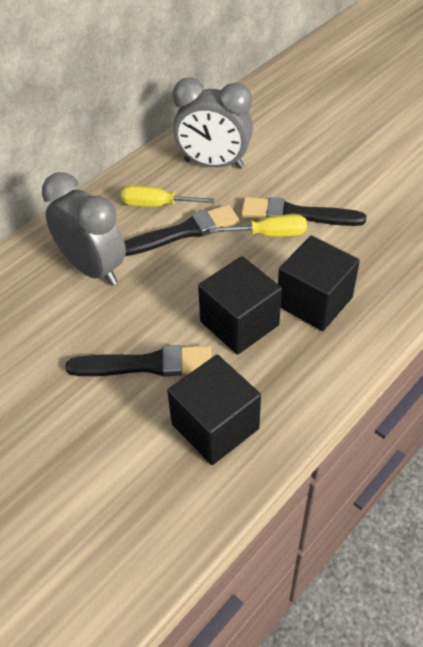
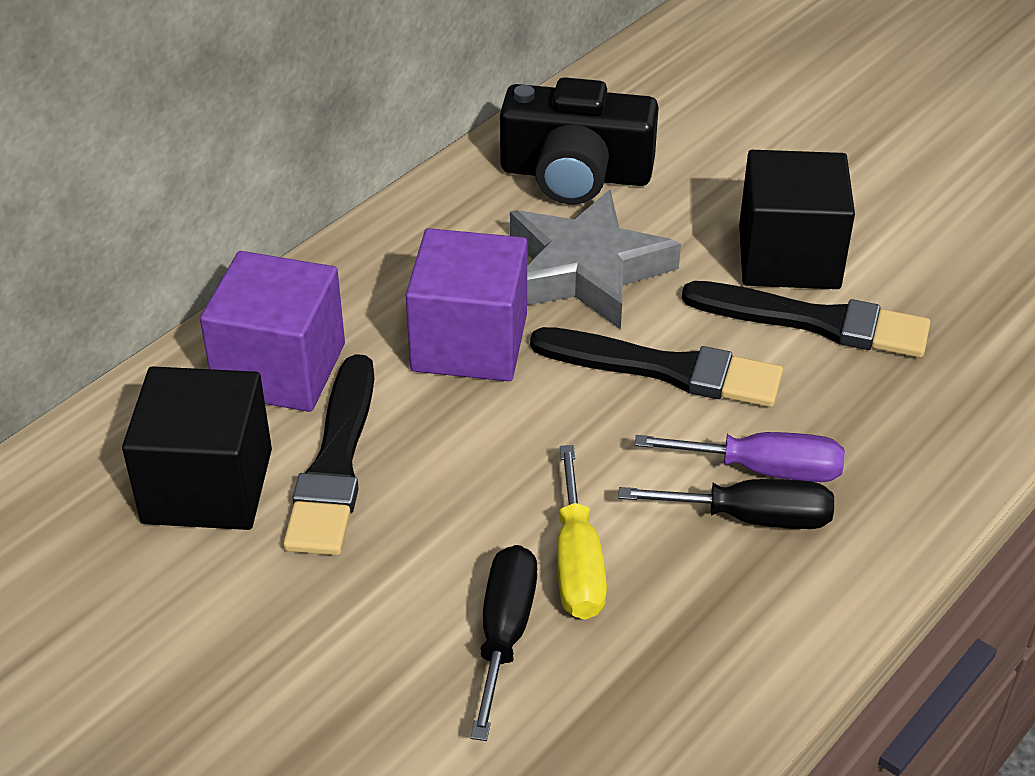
black camera: 0 -> 1
black cube: 3 -> 2
black screwdriver: 0 -> 2
grey clock: 2 -> 0
grey star: 0 -> 1
purple cube: 0 -> 2
purple screwdriver: 0 -> 1
yellow screwdriver: 2 -> 1

